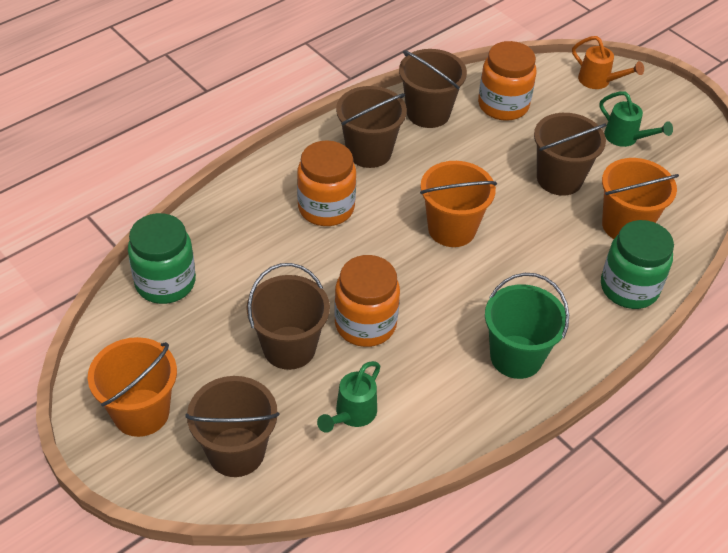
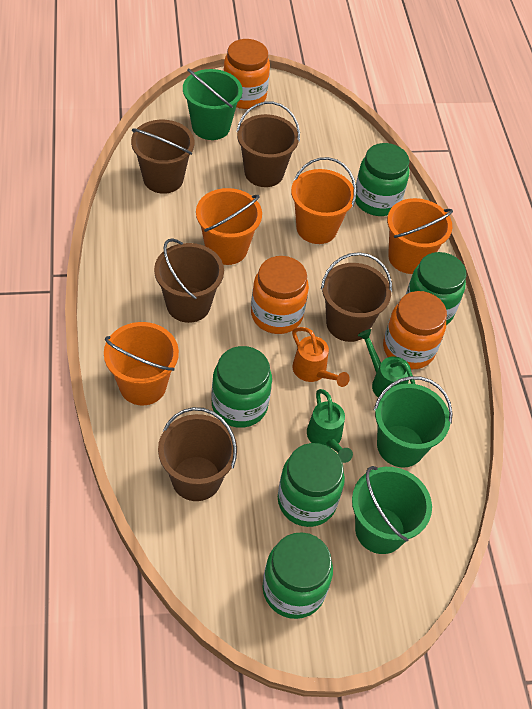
green bucket: 1 -> 3
green jar: 2 -> 5
orange bucket: 3 -> 4

